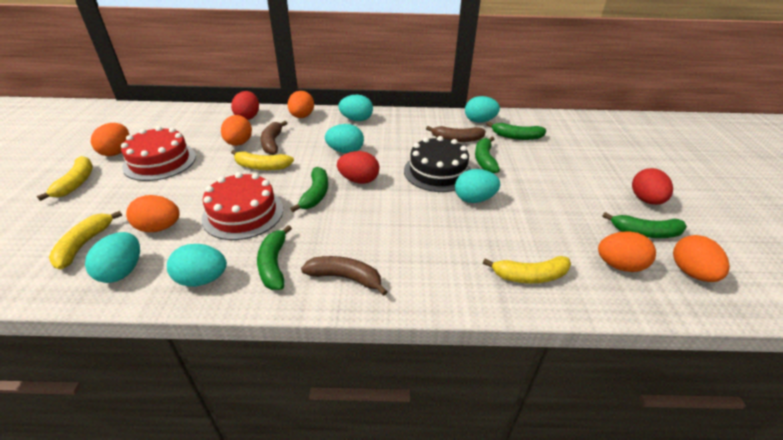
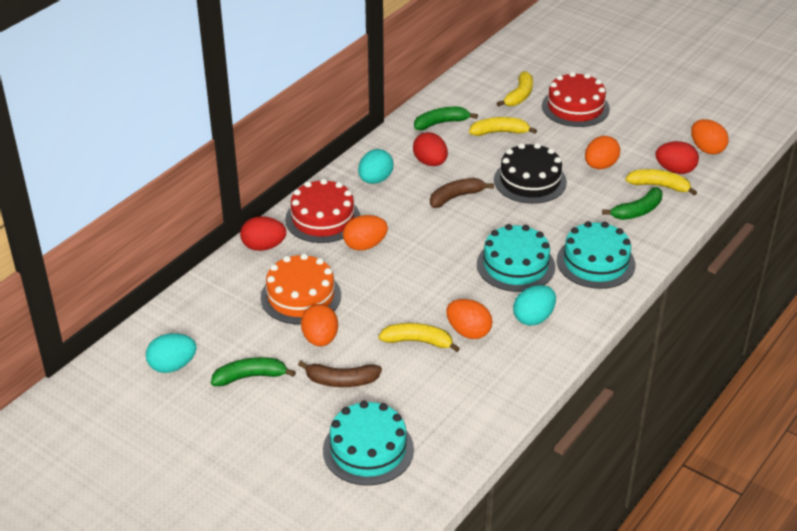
brown banana: 3 -> 2
green banana: 5 -> 3
orange cake: 0 -> 1
orange egg: 6 -> 5
turquoise cake: 0 -> 3
turquoise egg: 6 -> 3

